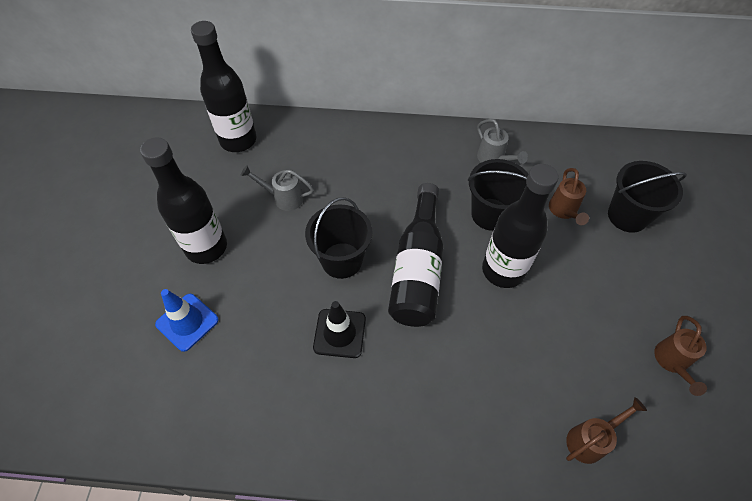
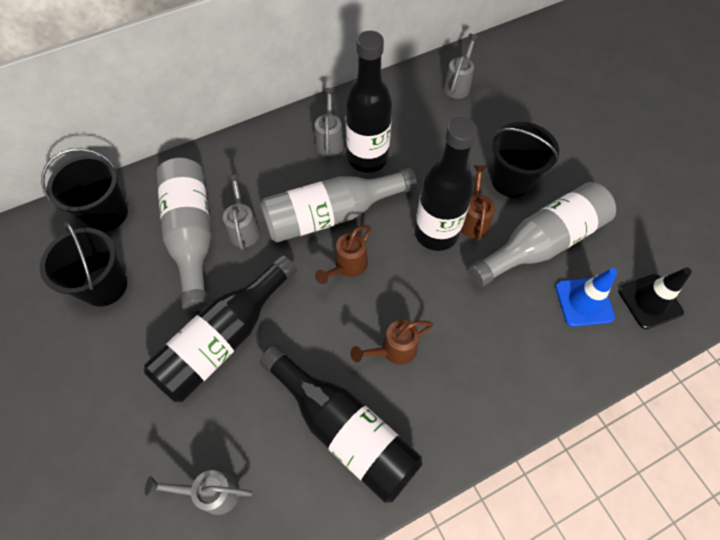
grey bottle: 0 -> 3
grey watering can: 2 -> 4

